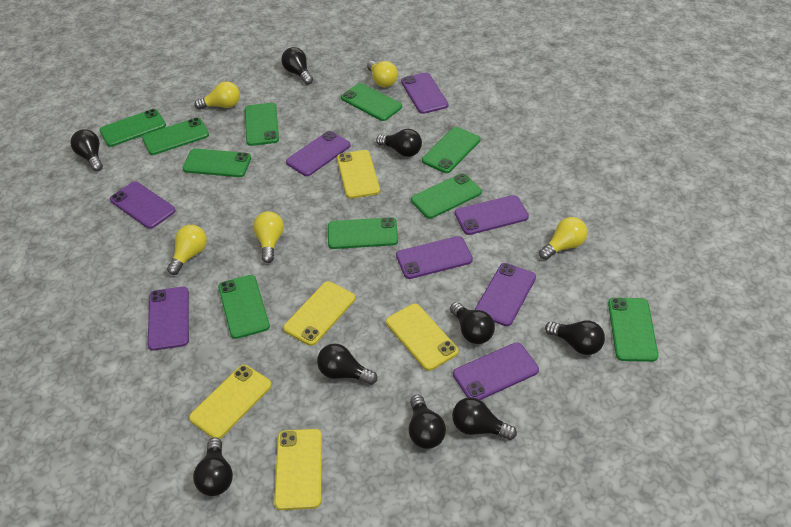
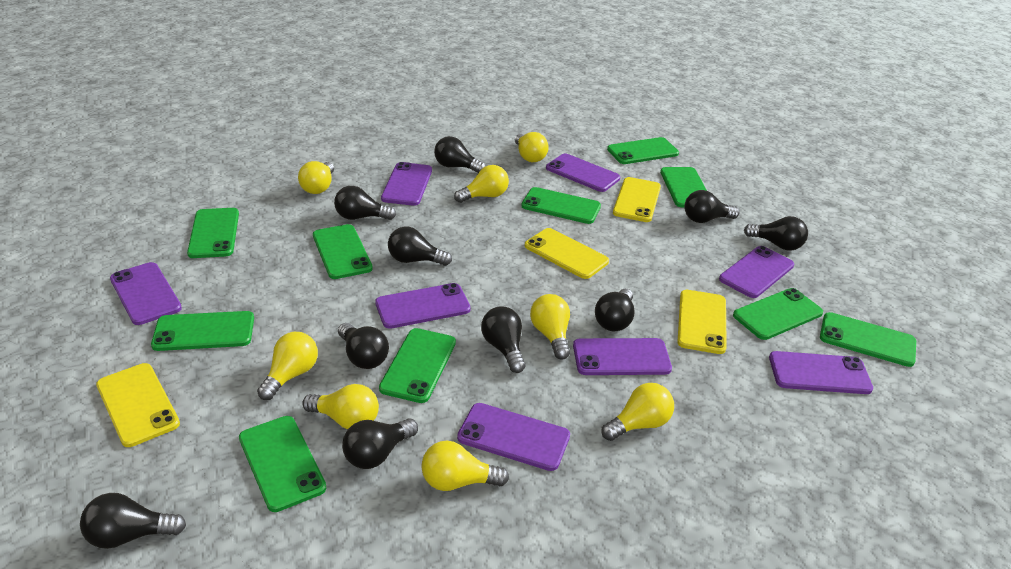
black light bulb: 9 -> 10
yellow light bulb: 5 -> 8
yellow phone: 5 -> 4

